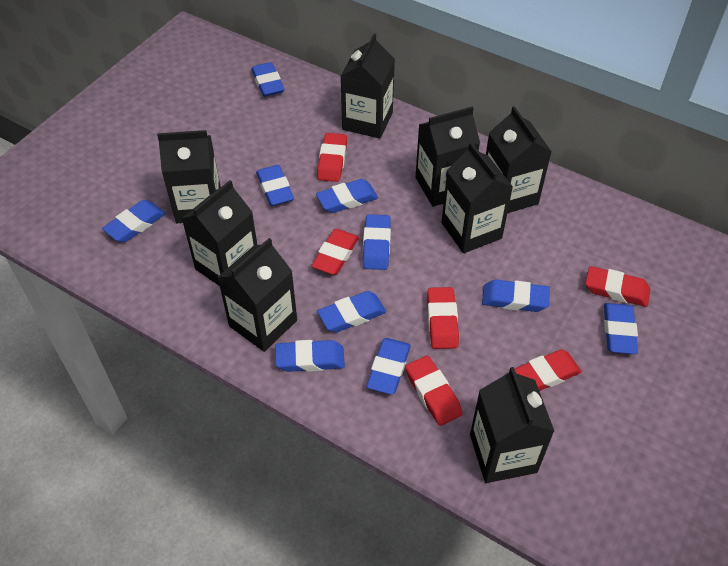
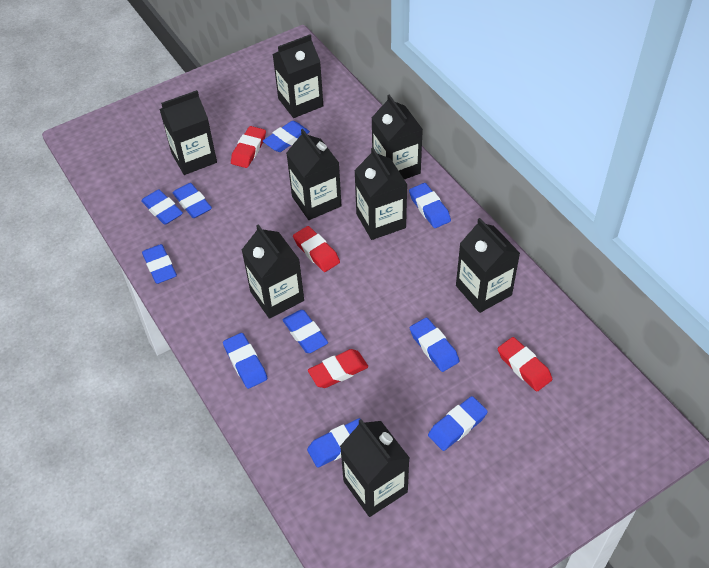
red eraser: 6 -> 4

